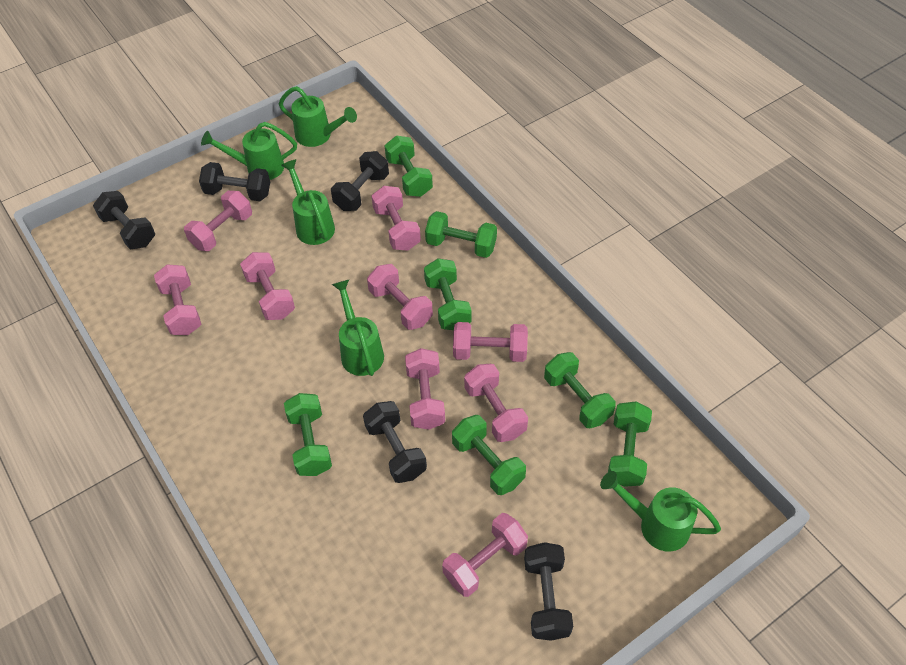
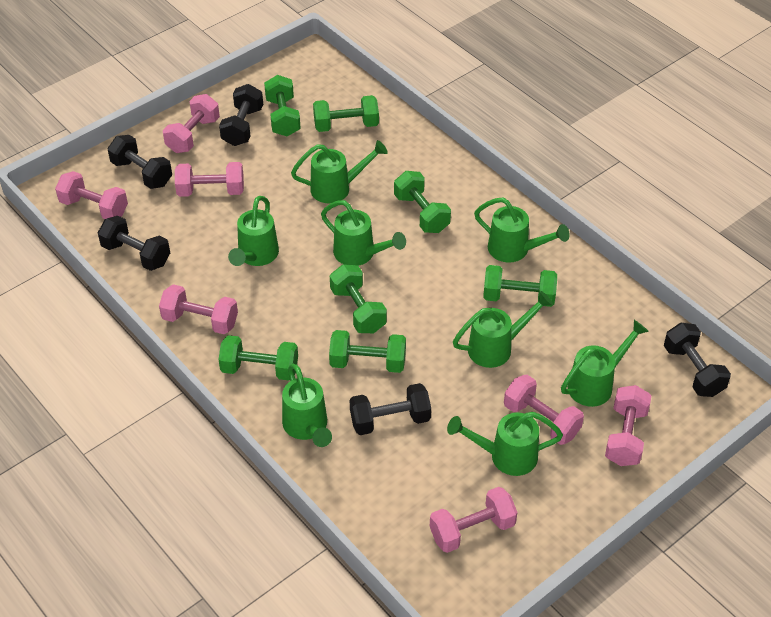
green watering can: 5 -> 8
pink dumbbell: 9 -> 7

